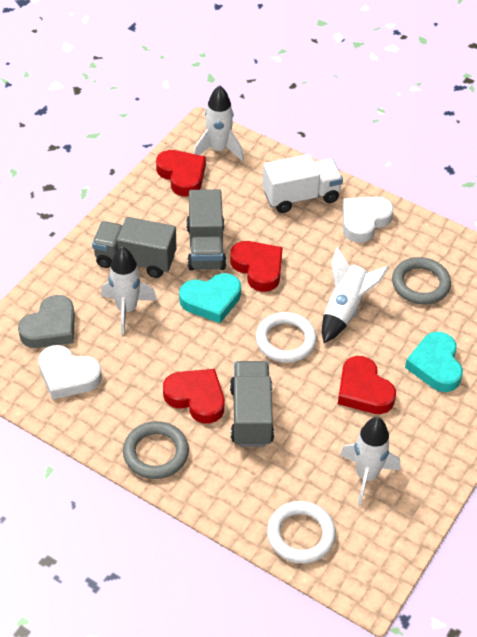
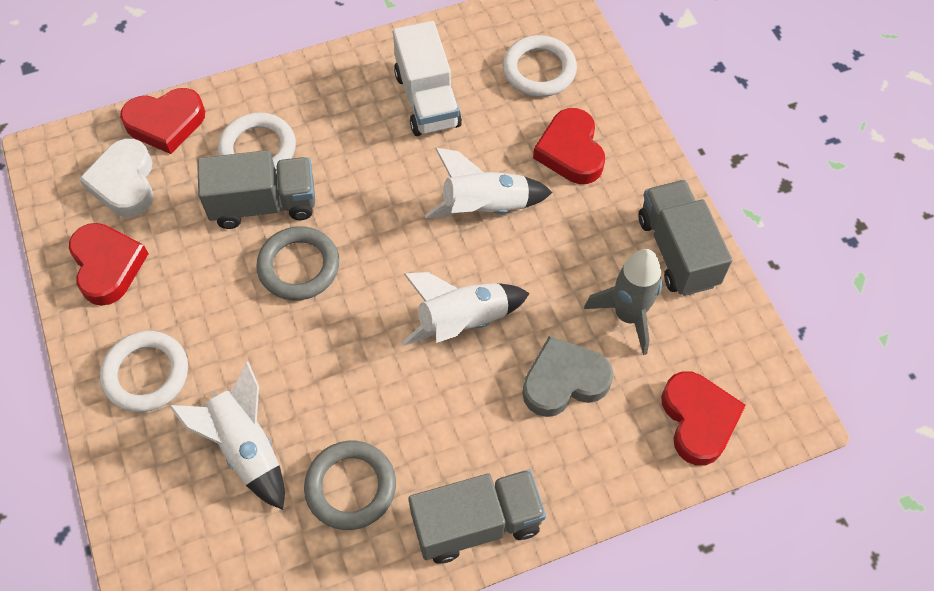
grey rocket: 0 -> 1
turquoise heart: 2 -> 0
white heart: 2 -> 1
white ring: 2 -> 3
white rocket: 4 -> 3

